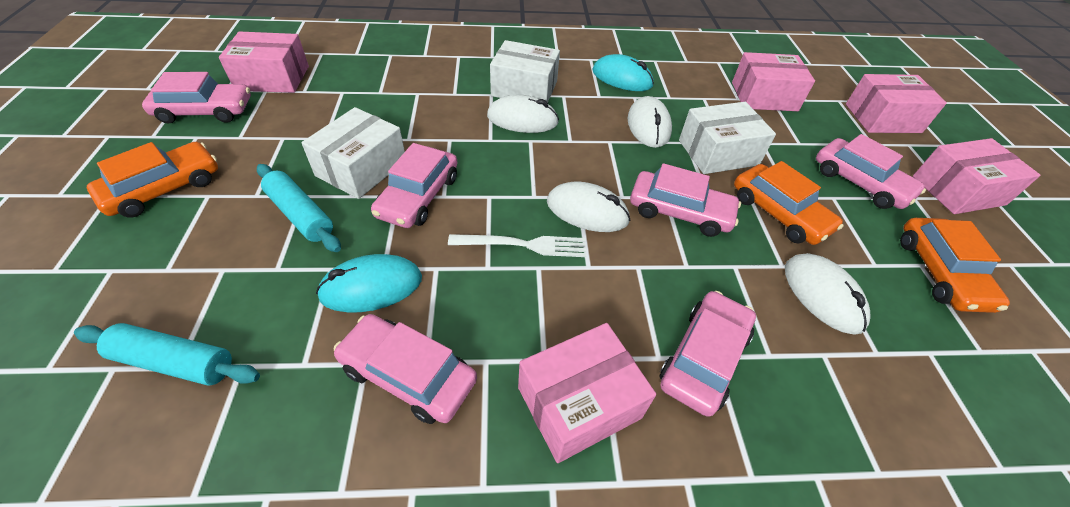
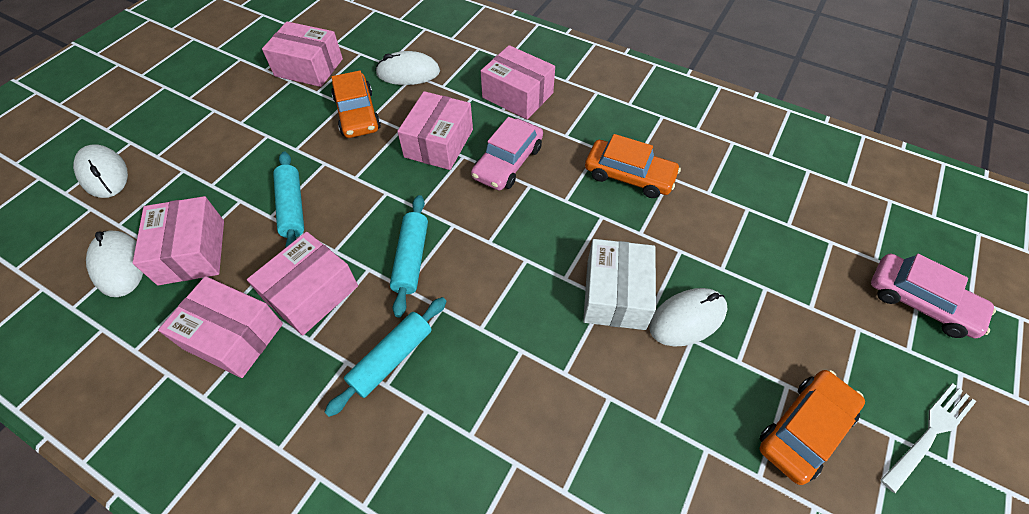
pink box: 5 -> 6
pink car: 6 -> 2
turquoise mouse: 2 -> 0
turquoise rolling pin: 2 -> 3
white box: 3 -> 1

